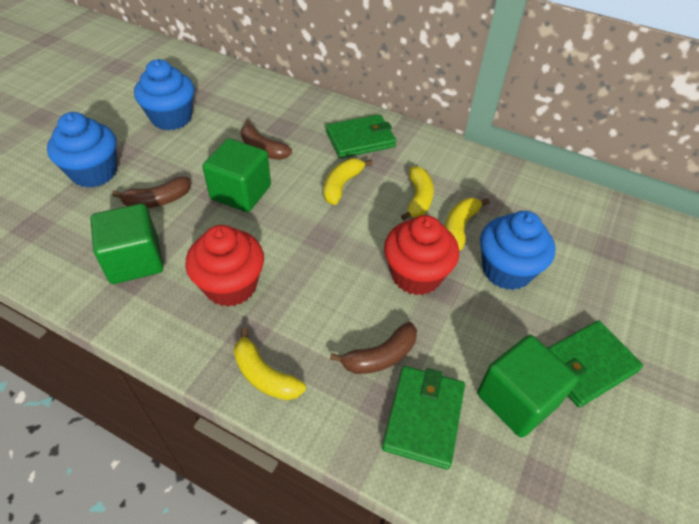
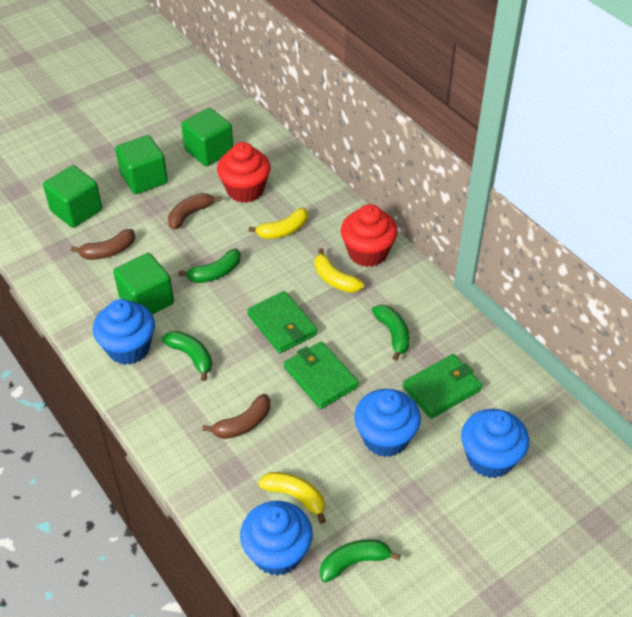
blue cupcake: 3 -> 4
green banana: 0 -> 4
green cube: 3 -> 4
yellow banana: 4 -> 3

